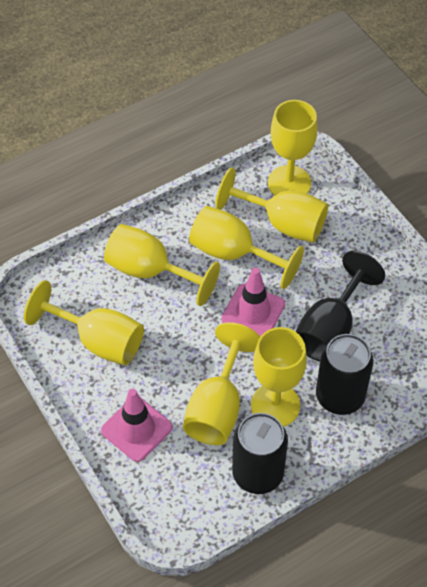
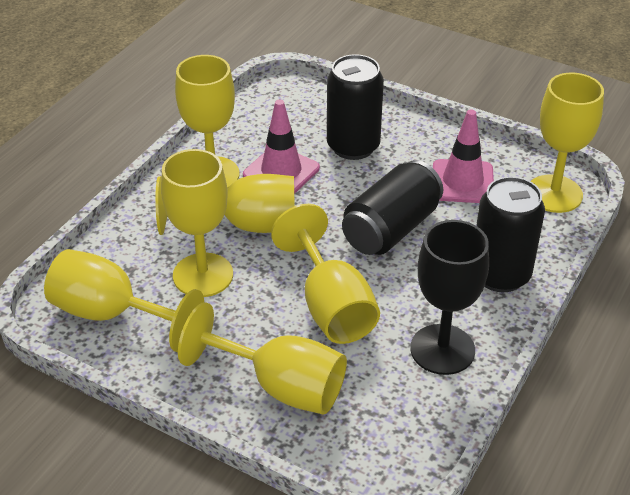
black can: 2 -> 3

